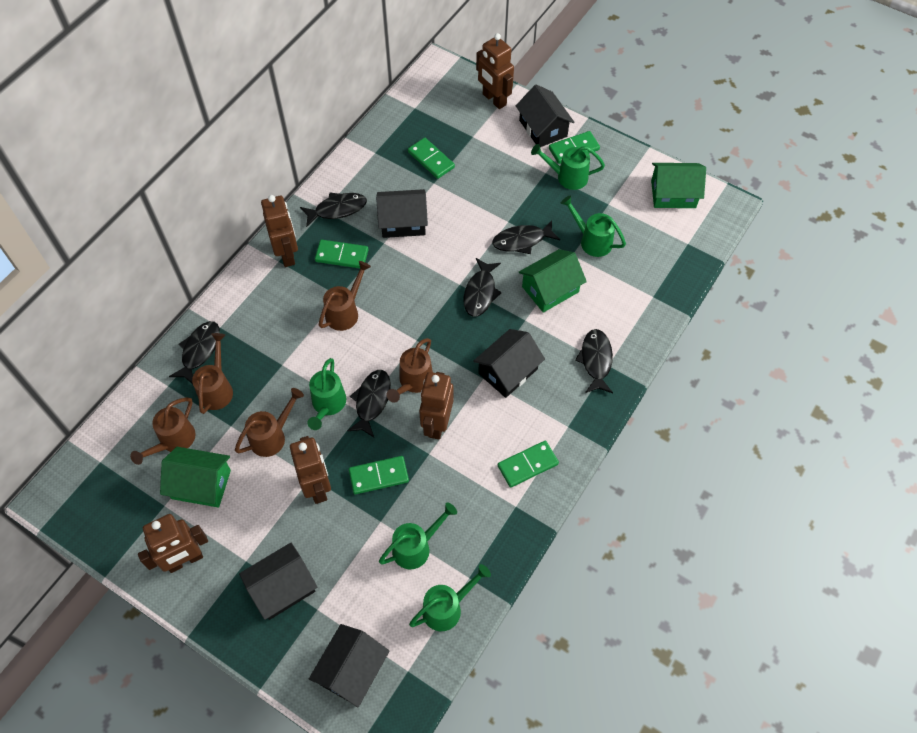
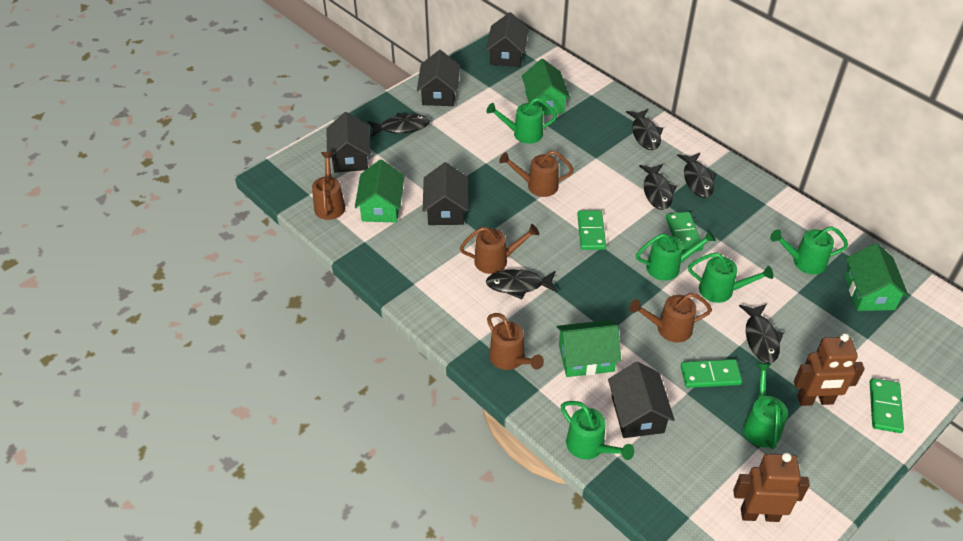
brown robot: 5 -> 2
green domino: 5 -> 4
green house: 3 -> 4
green watering can: 5 -> 6

